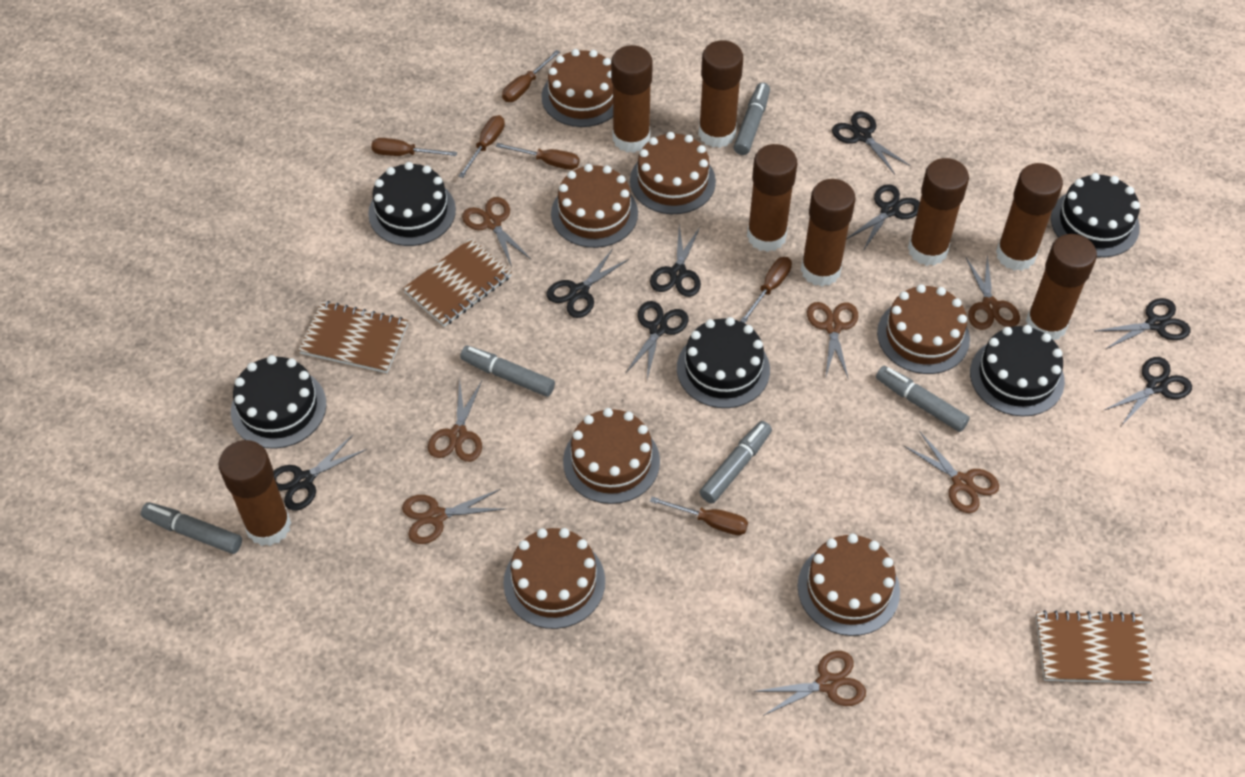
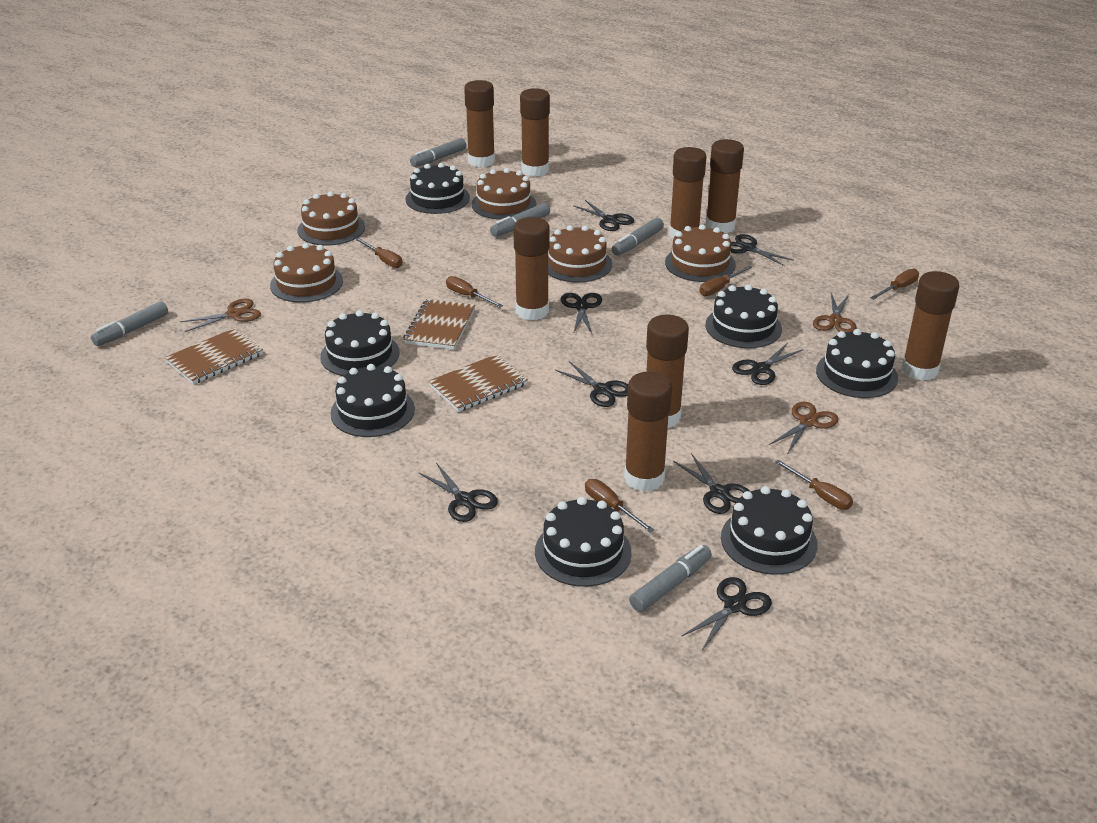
black cake: 5 -> 7
brown cake: 7 -> 5
brown scissors: 7 -> 3

